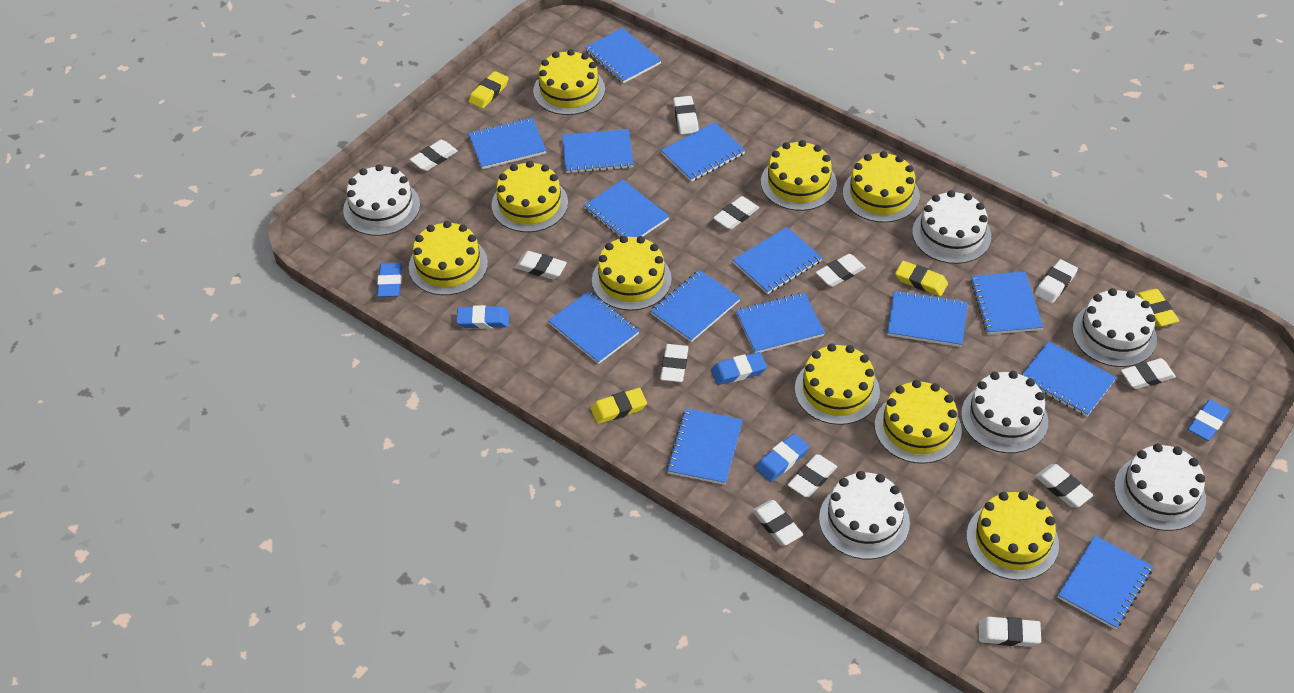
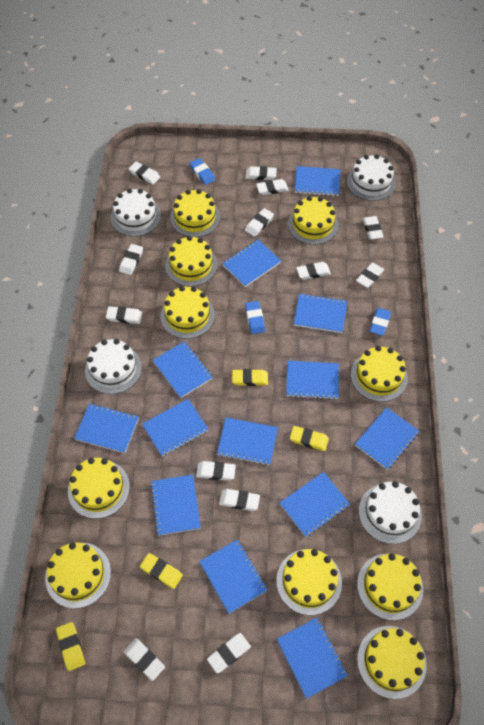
blue eraser: 5 -> 3
blue notebook: 14 -> 13
white cake: 6 -> 4
white eraser: 12 -> 13
yellow cake: 9 -> 10

